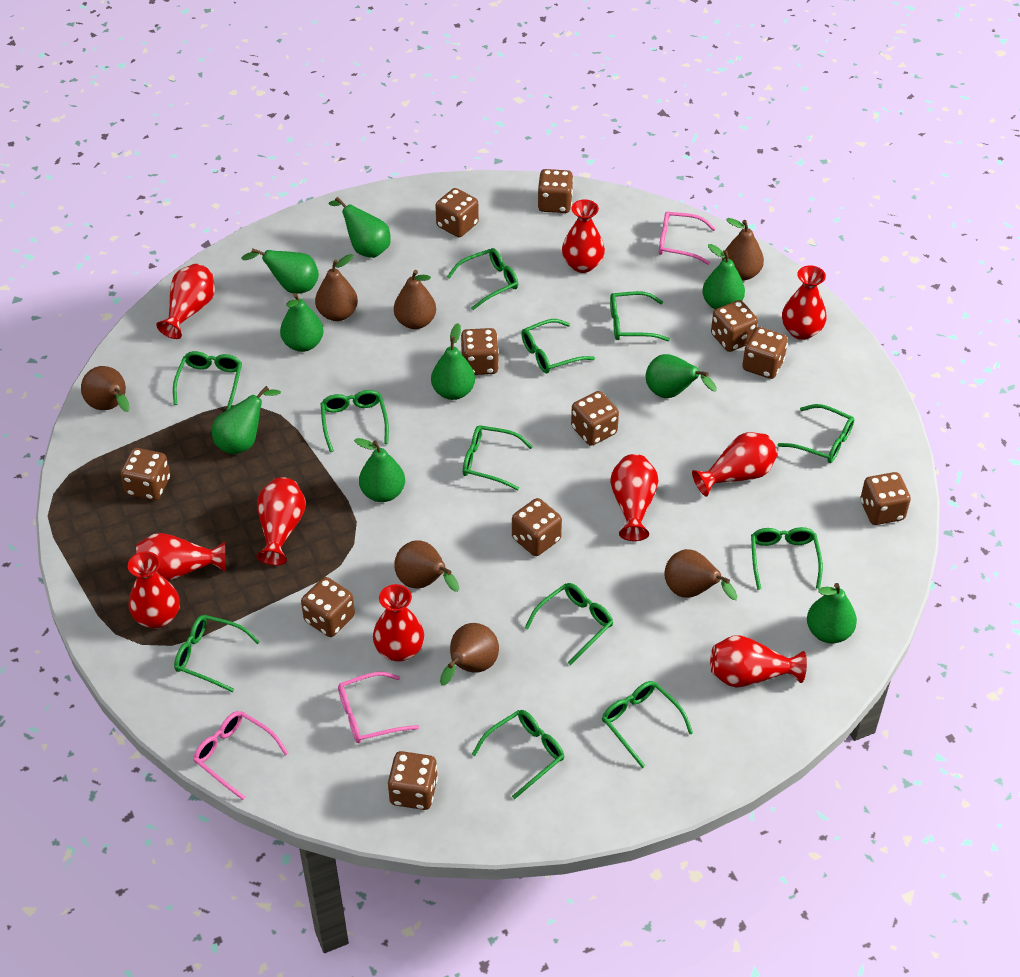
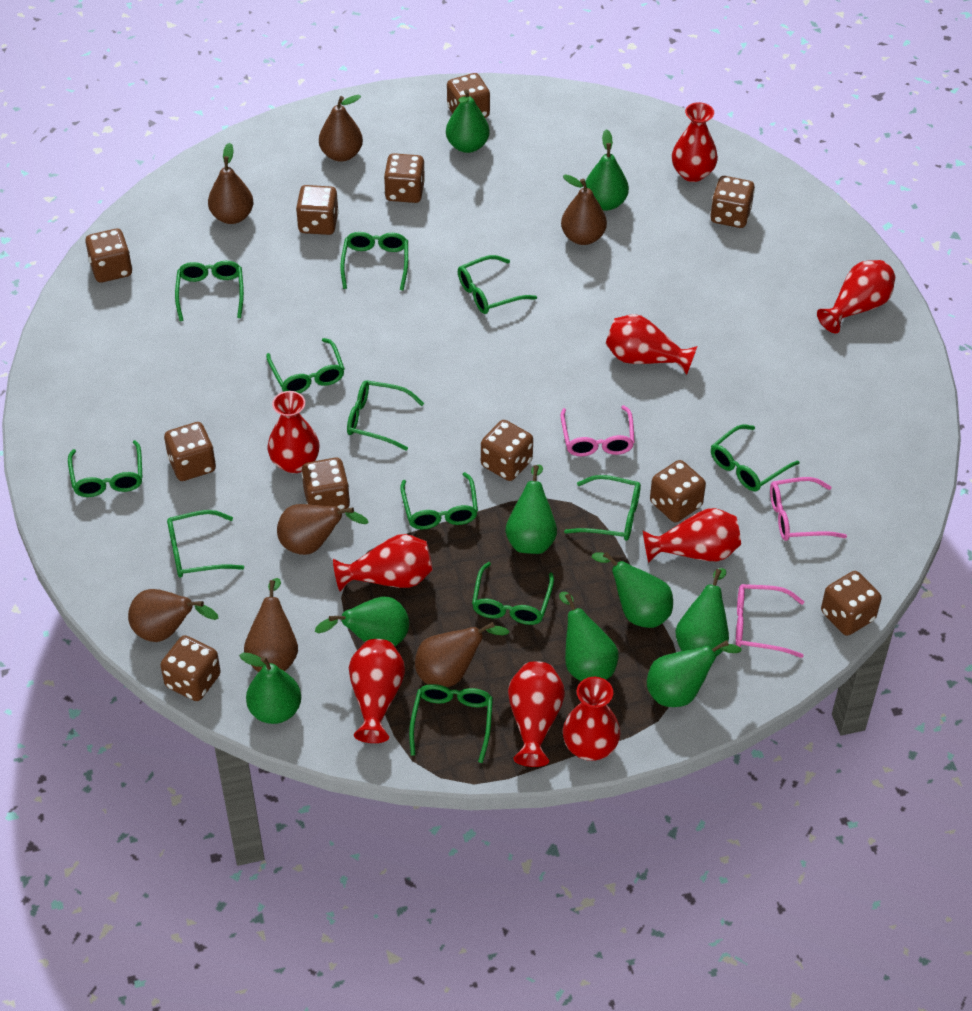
red vase: 10 -> 9

